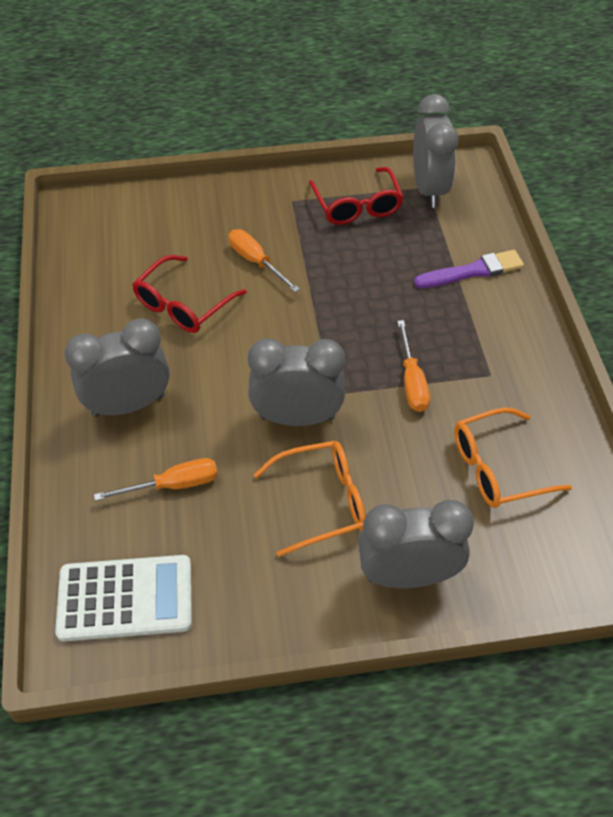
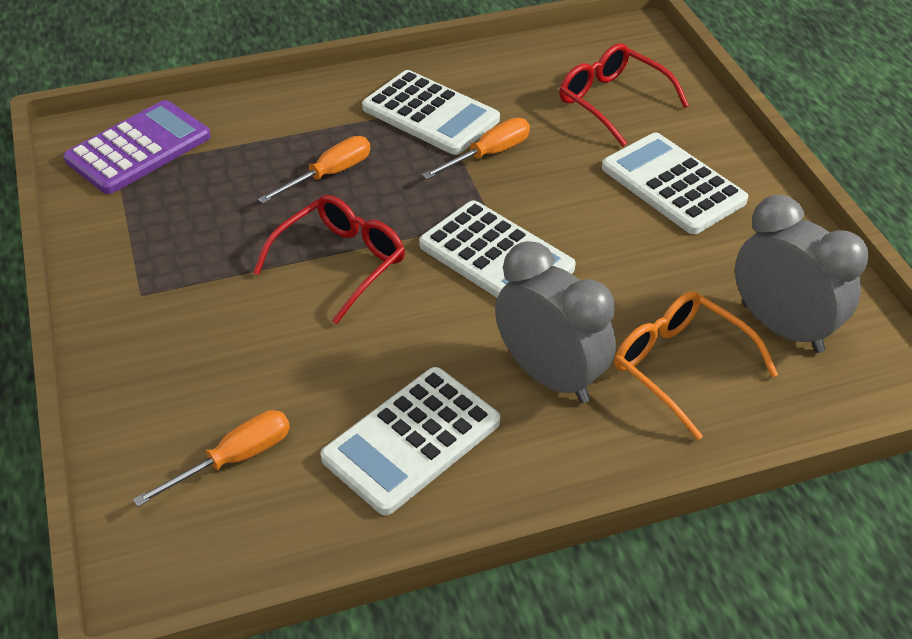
grey clock: 4 -> 2
orange glasses: 2 -> 1
purple brush: 1 -> 0
purple calculator: 0 -> 1
white calculator: 1 -> 4

